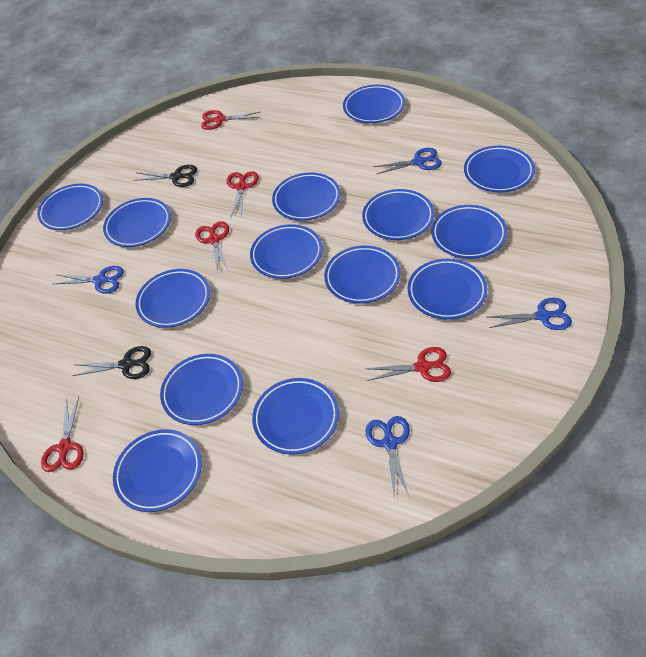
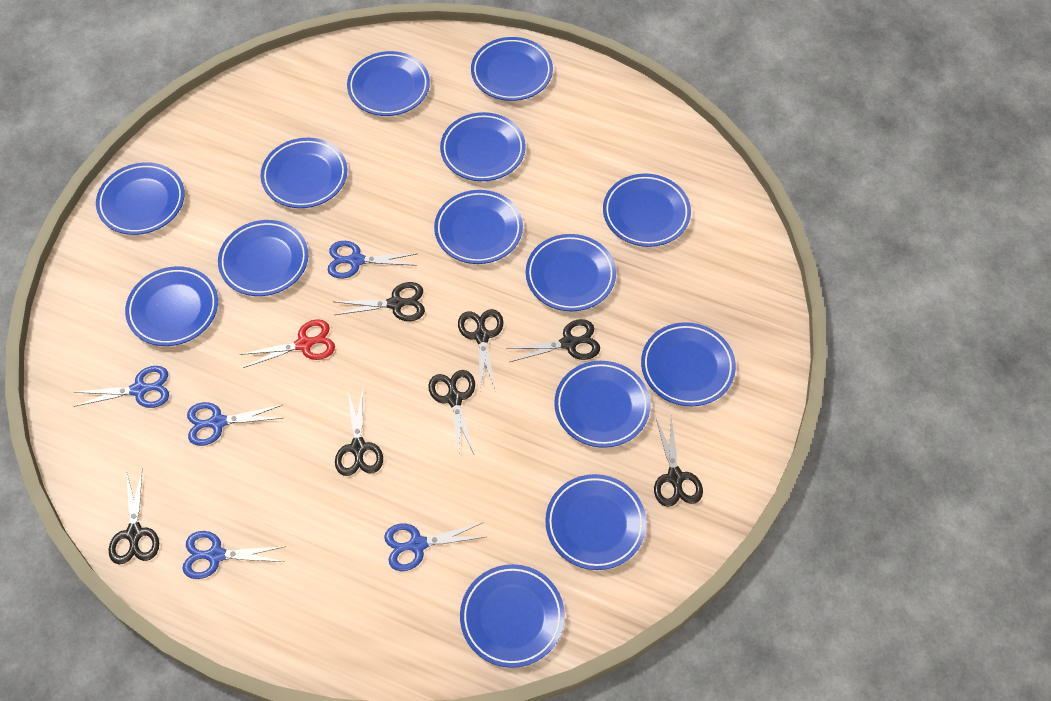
black scissors: 2 -> 7
blue scissors: 4 -> 5
red scissors: 5 -> 1

